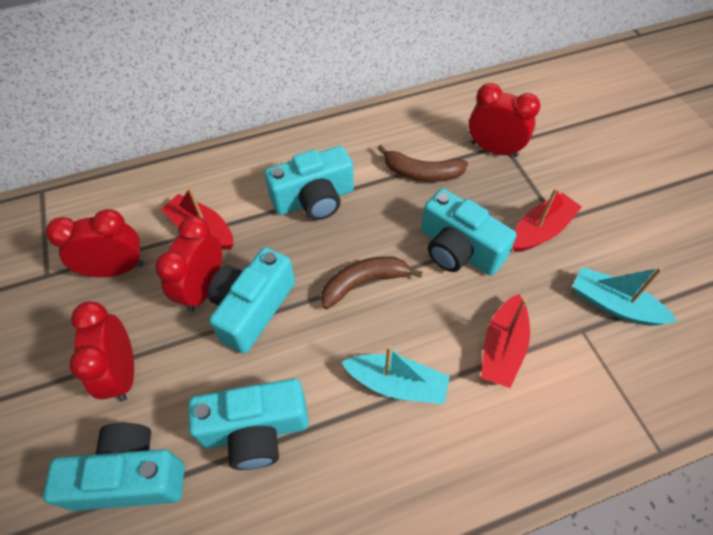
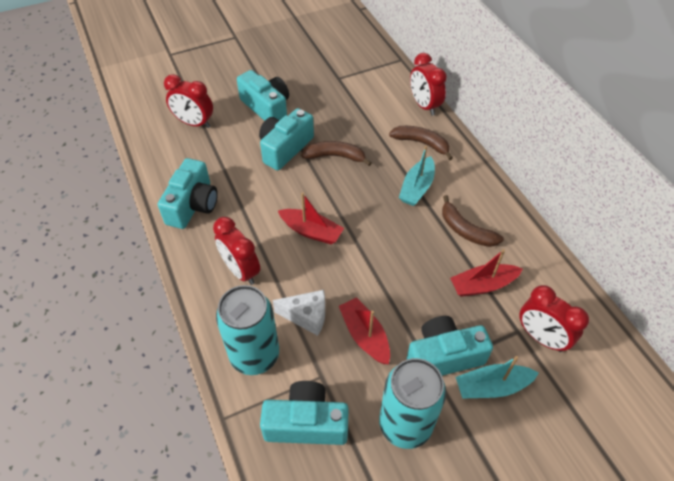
brown banana: 2 -> 3
turquoise can: 0 -> 2
white cheese: 0 -> 1

